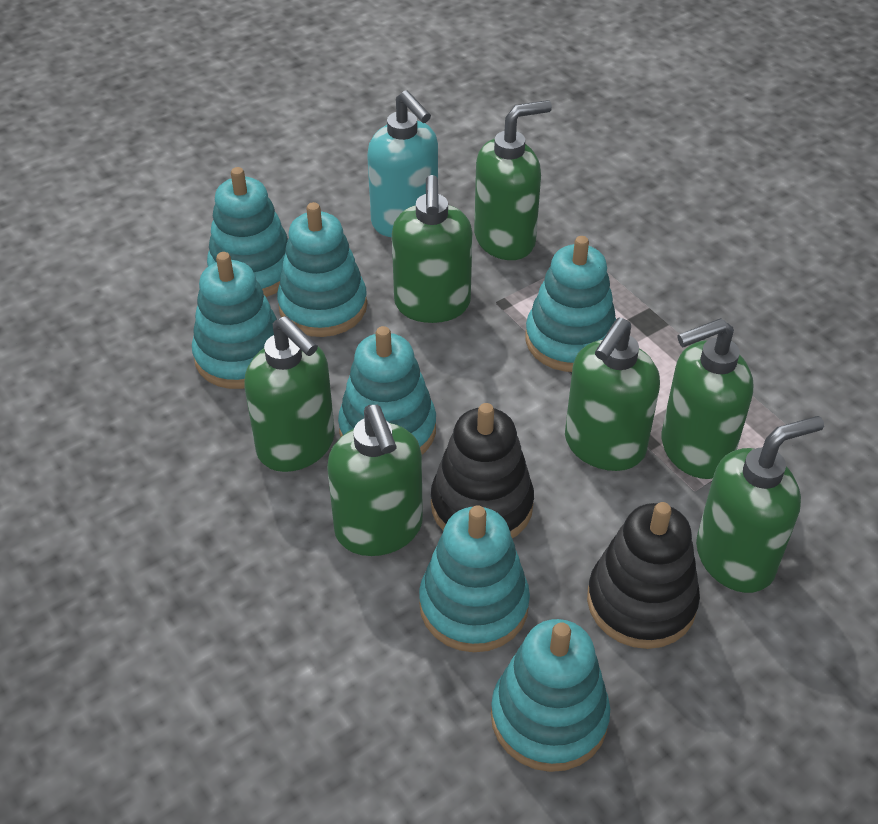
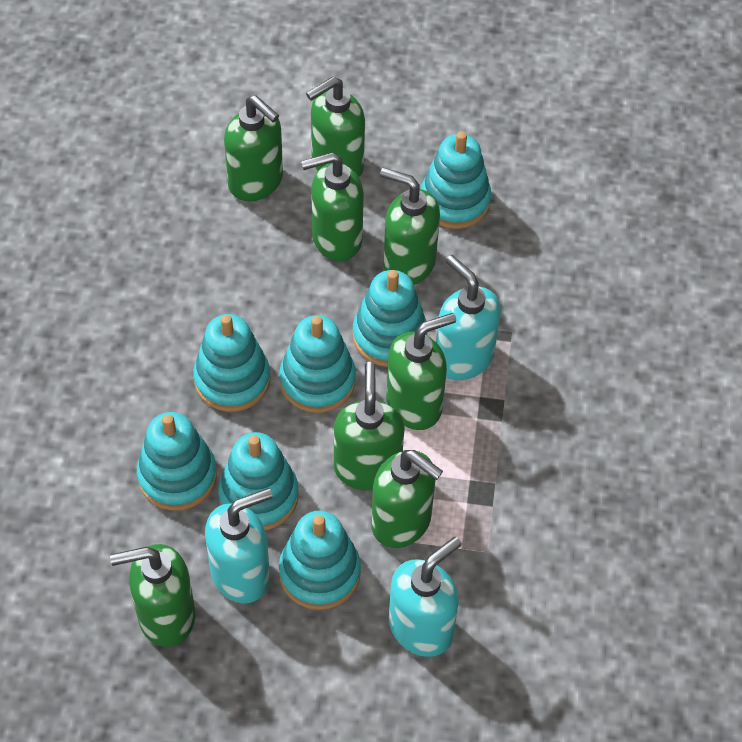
black stacking toy: 2 -> 0
green soap dispenser: 7 -> 8
turquoise soap dispenser: 1 -> 3

